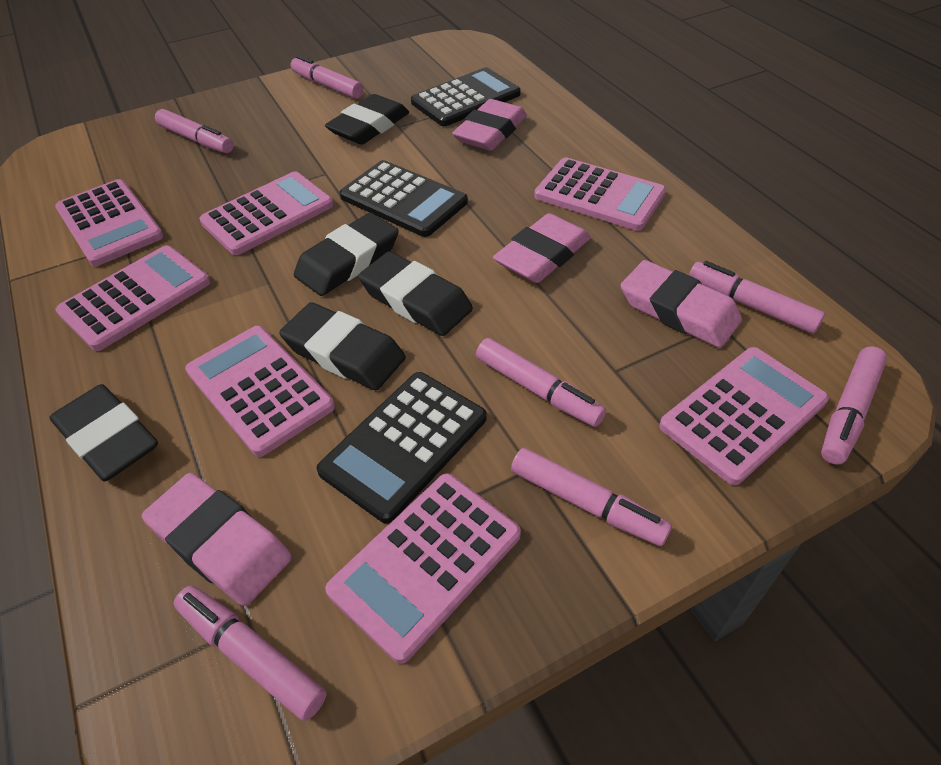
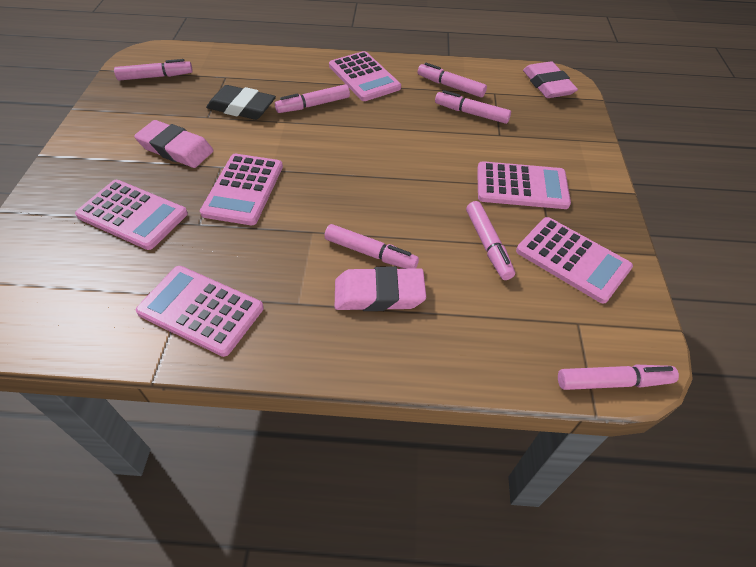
black calculator: 3 -> 0
black eraser: 5 -> 1
pink calculator: 7 -> 6
pink eraser: 4 -> 3

